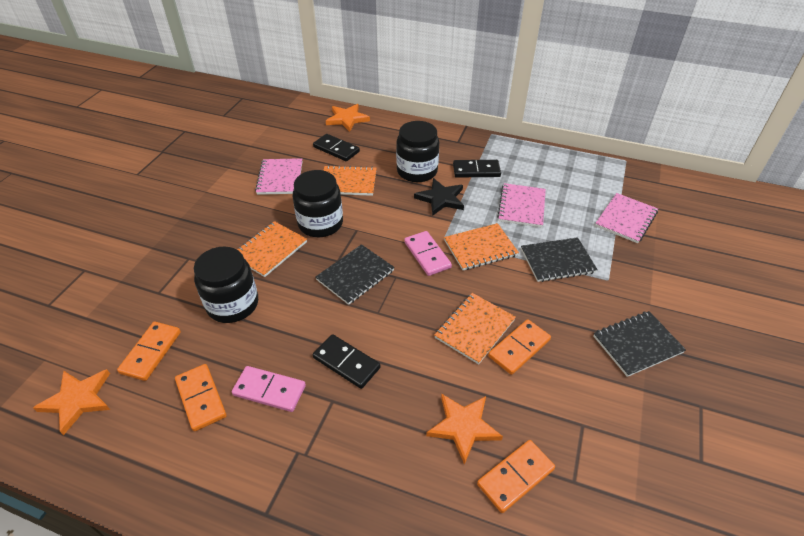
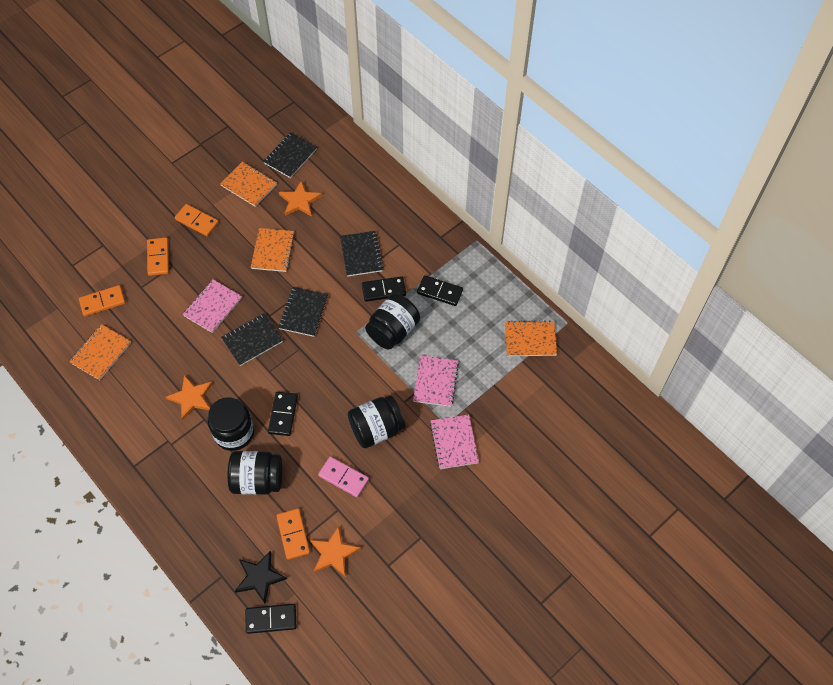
black domino: 3 -> 4
black jar: 3 -> 4
black notebook: 3 -> 4
pink domino: 2 -> 1

